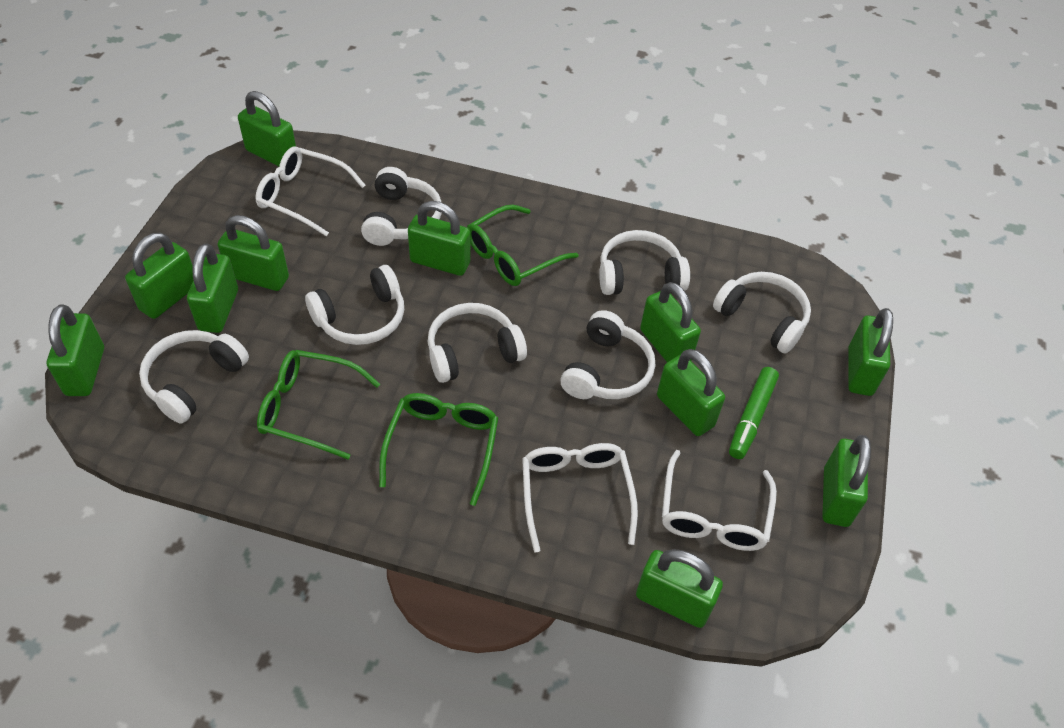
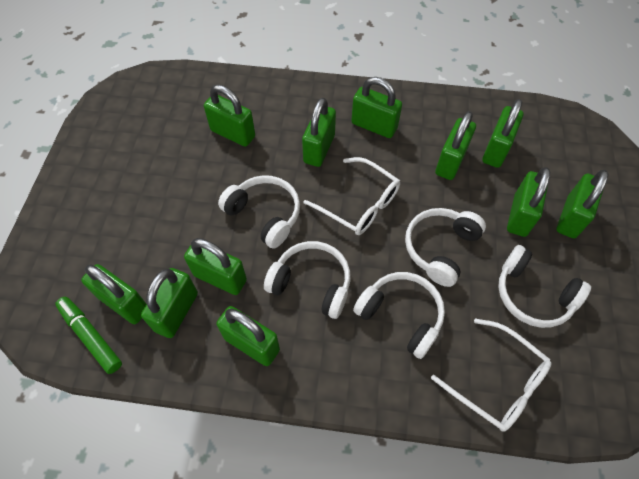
green glasses: 3 -> 0
white glasses: 3 -> 2
white headphones: 7 -> 5

